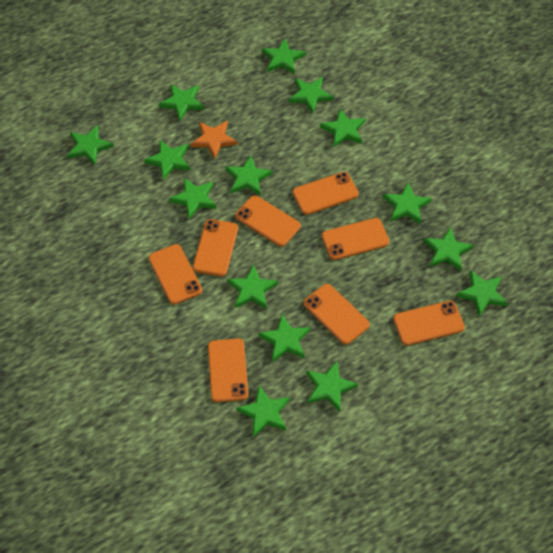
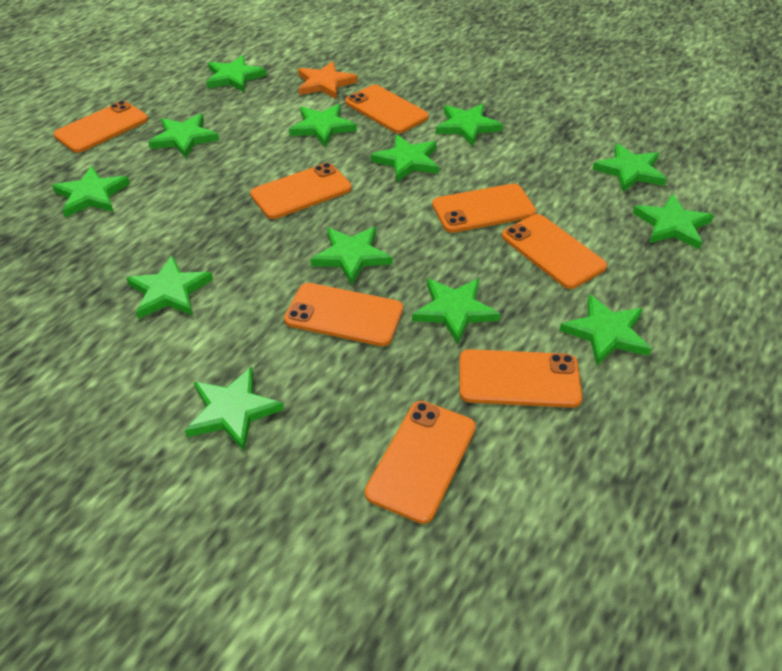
green star: 15 -> 13

